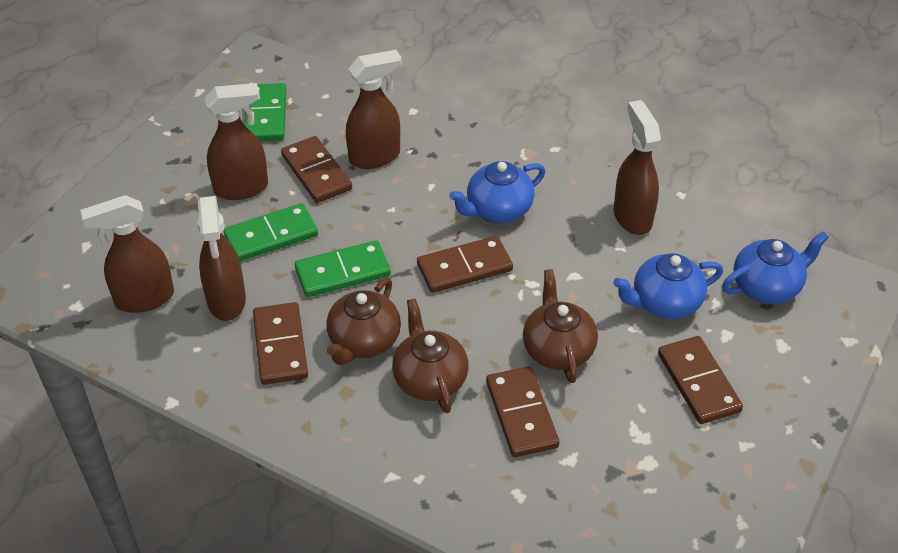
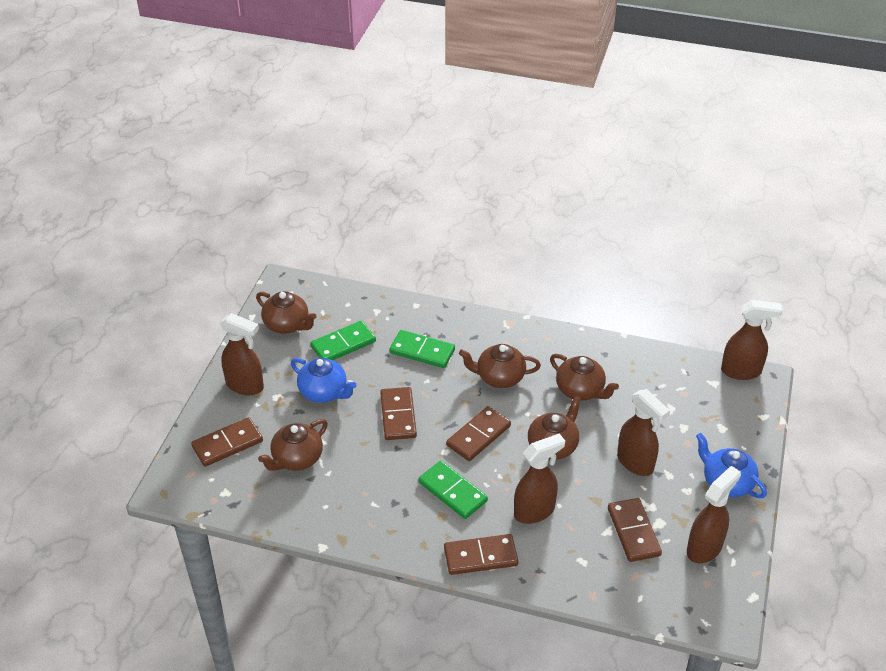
blue teapot: 3 -> 2
brown teapot: 3 -> 5

